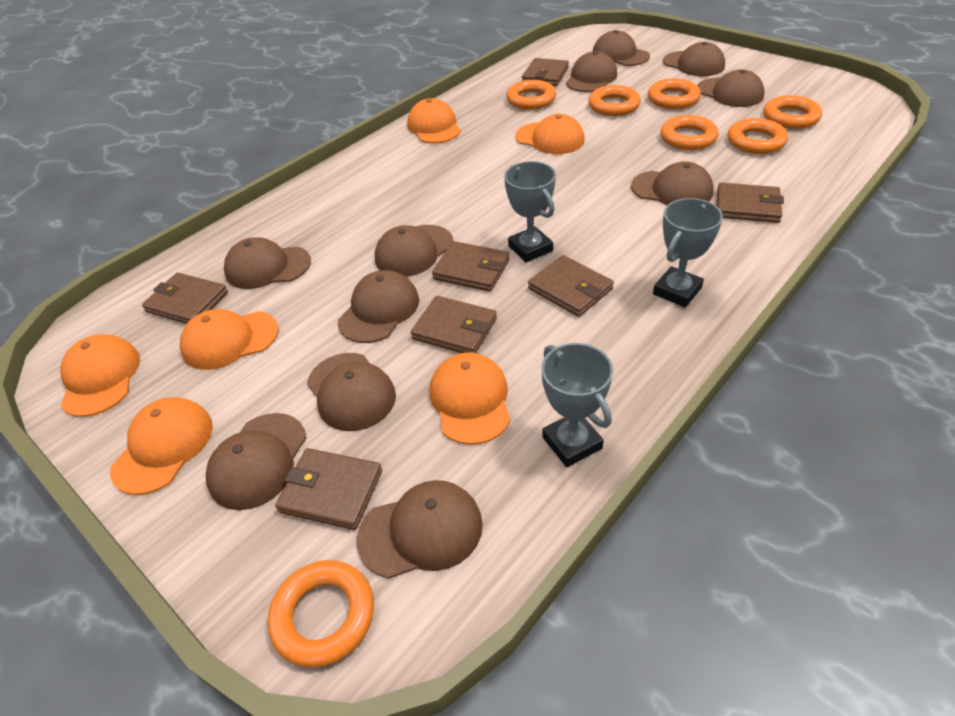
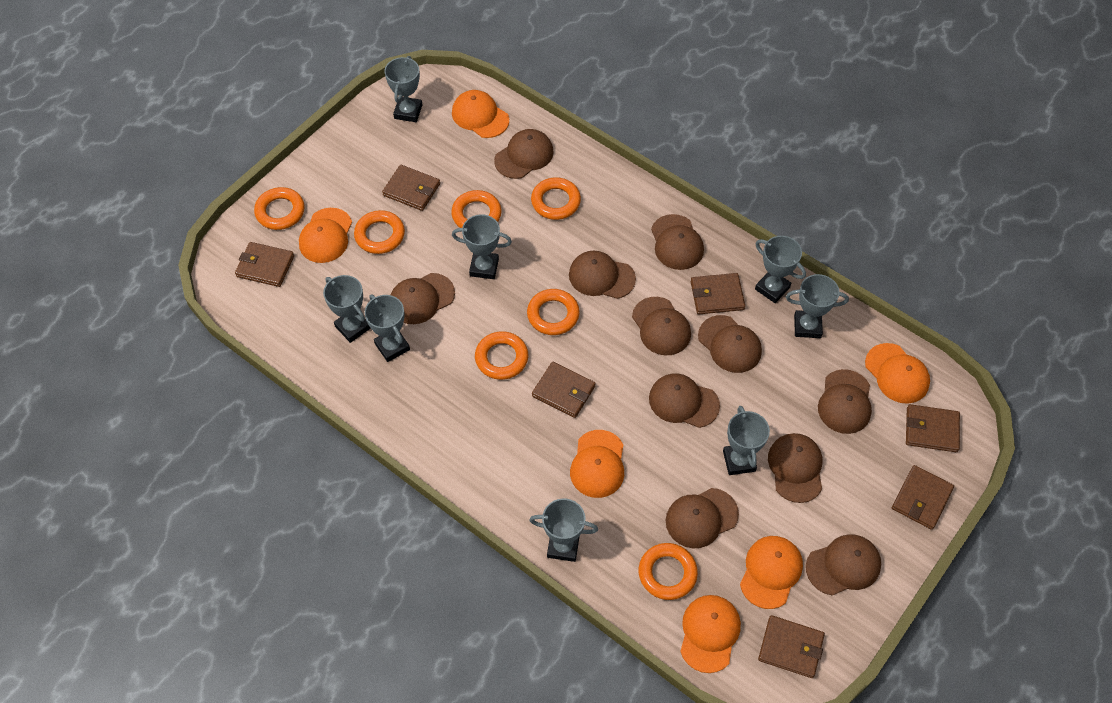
grey trophy: 3 -> 8

